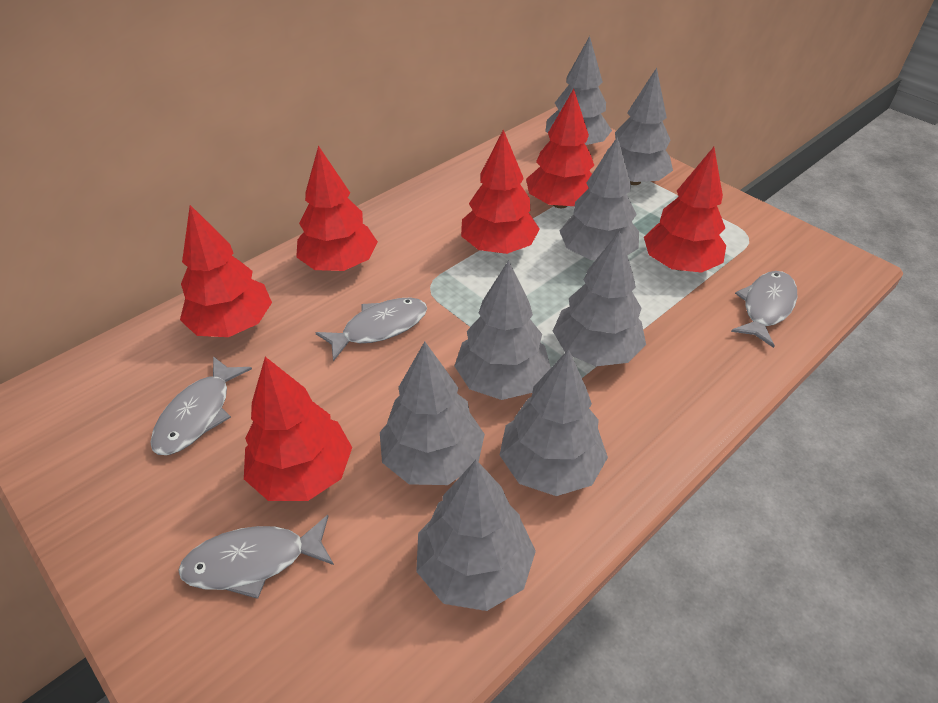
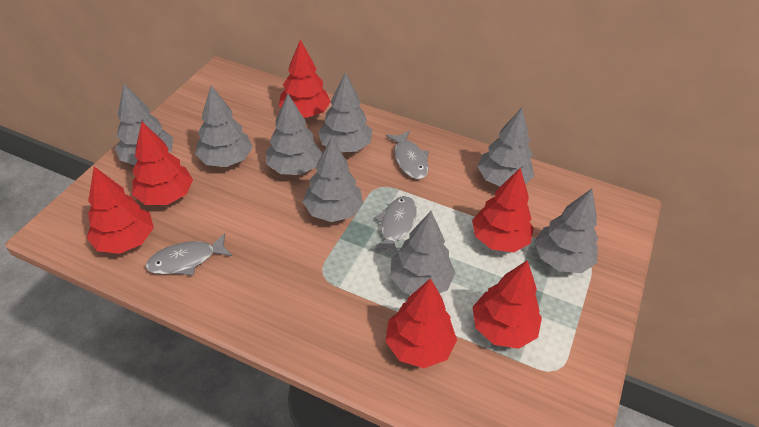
grey fish: 4 -> 3

